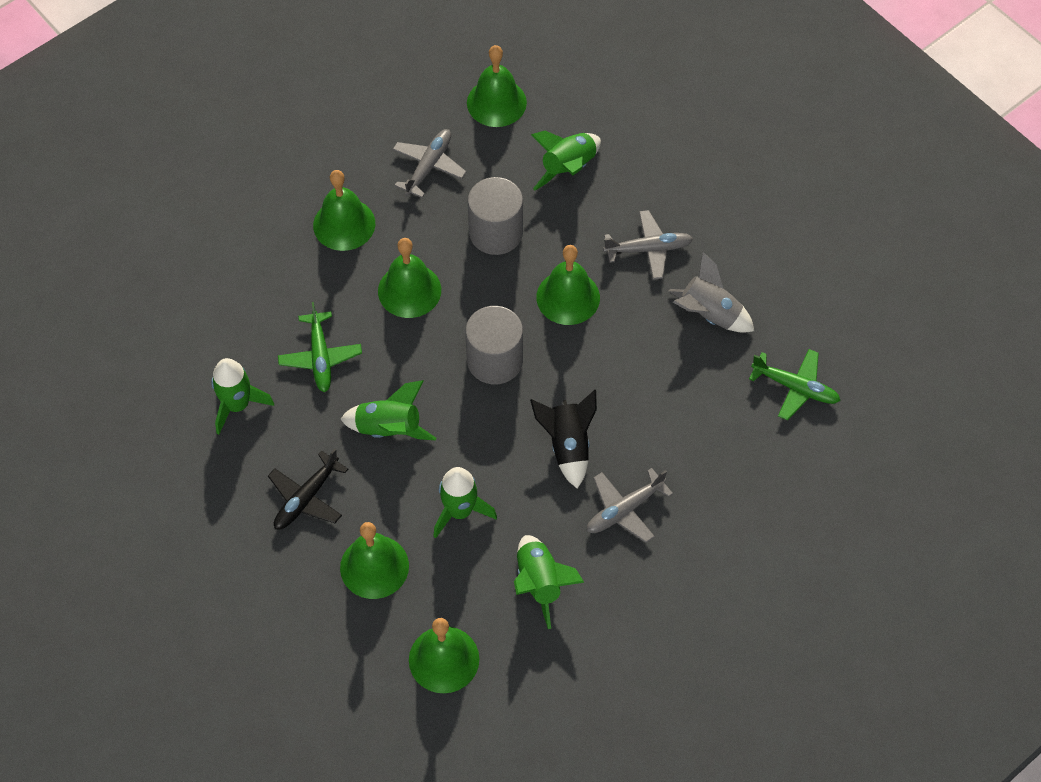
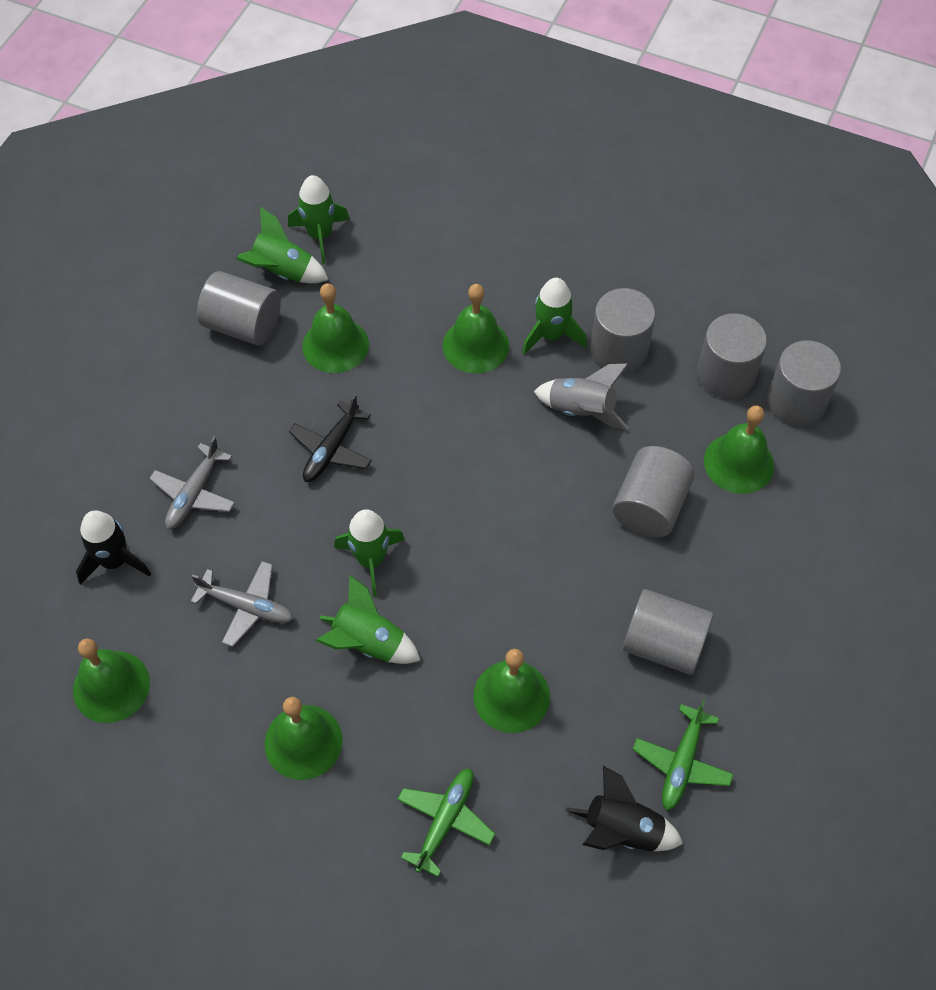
black rocket: 1 -> 2
grey cylinder: 2 -> 6
grey plane: 3 -> 2

